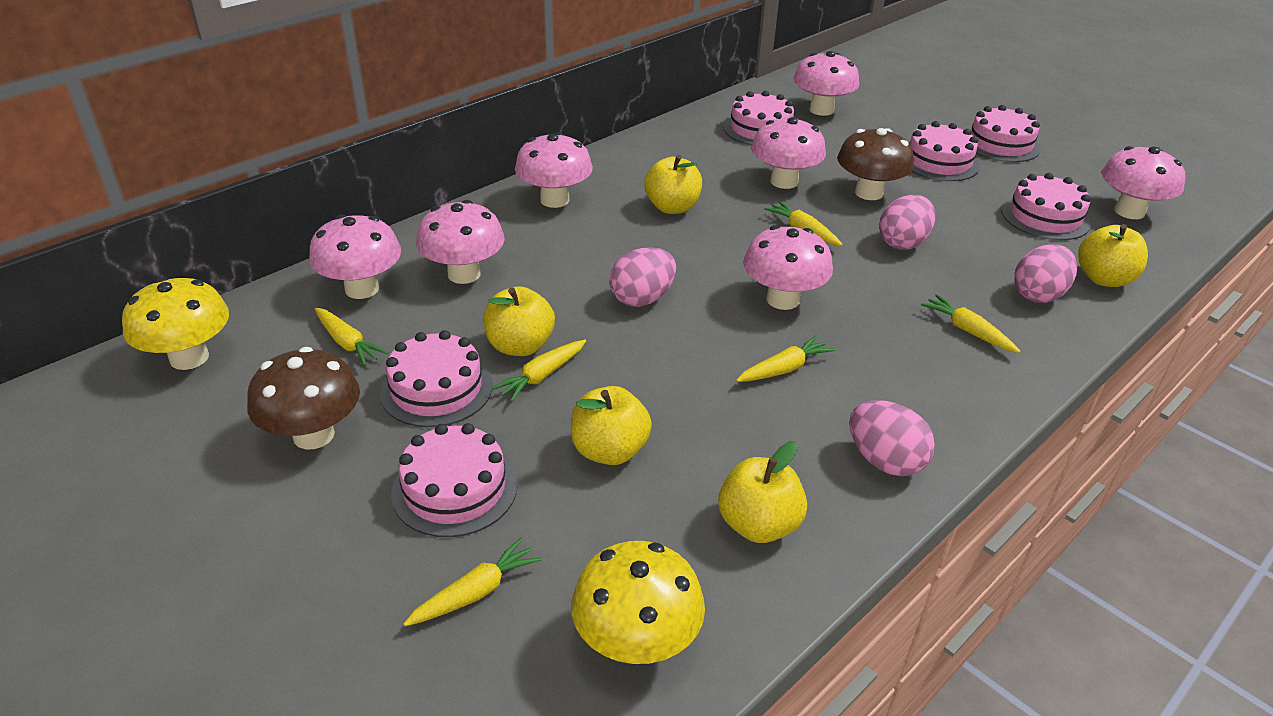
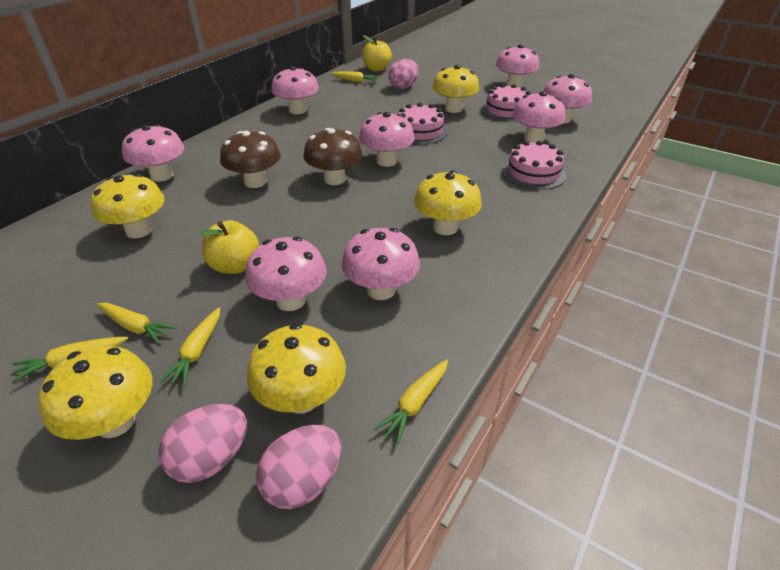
pink cake: 6 -> 3
pink egg: 4 -> 3
pink mushroom: 7 -> 8
yellow apple: 5 -> 2
yellow carrot: 6 -> 5
yellow mushroom: 2 -> 5

